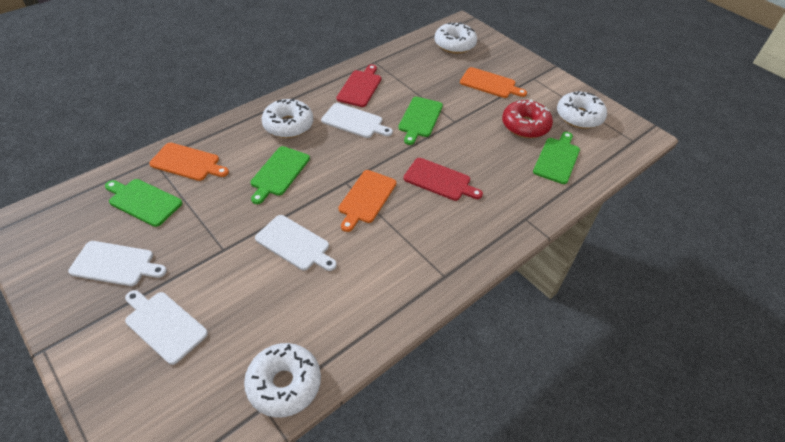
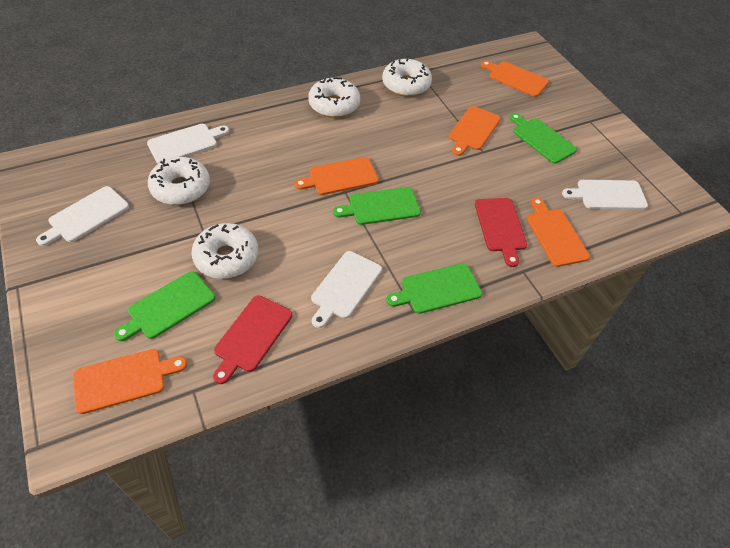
orange cutting board: 3 -> 5
red donut: 1 -> 0

